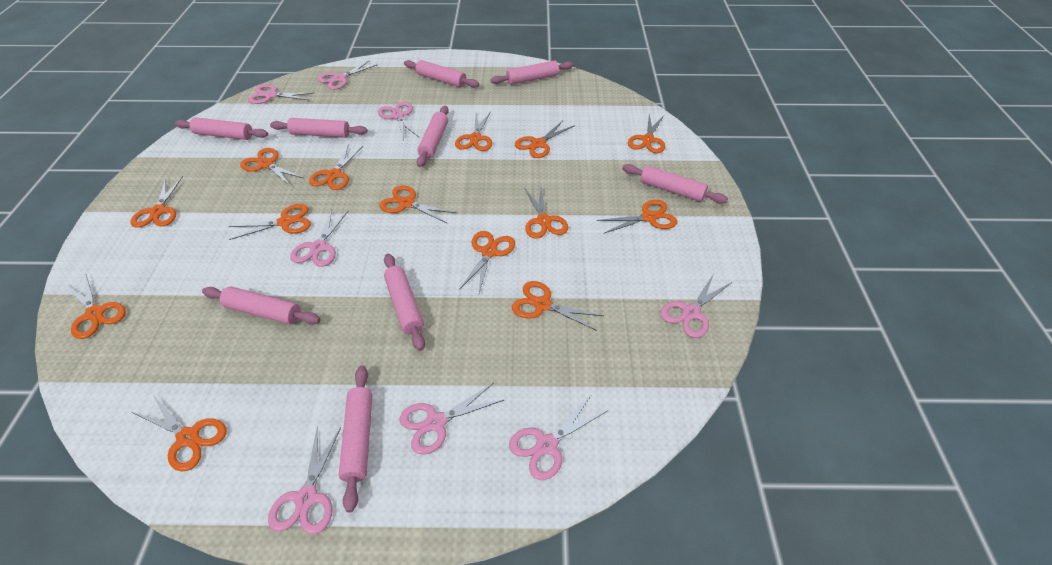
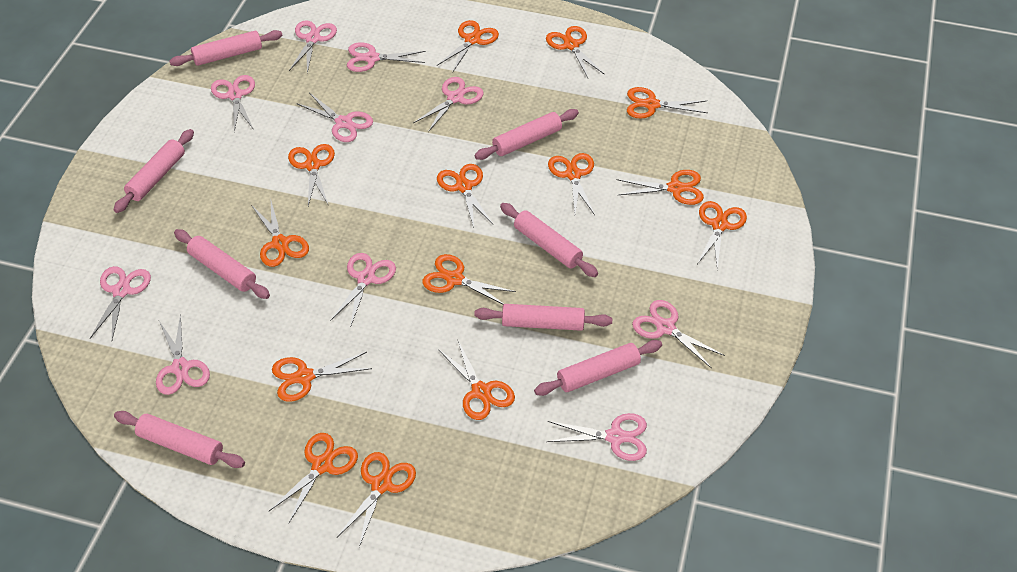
pink rolling pin: 9 -> 8
pink scissors: 8 -> 10

